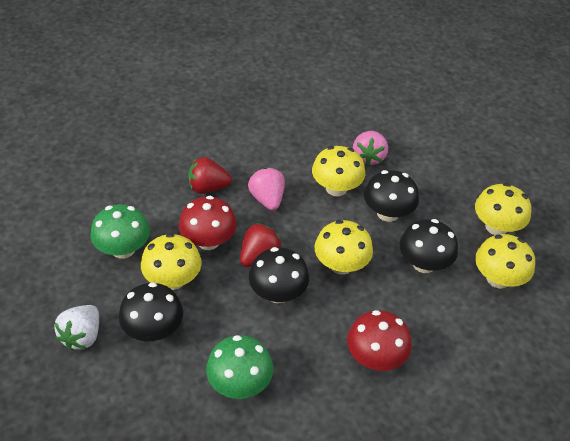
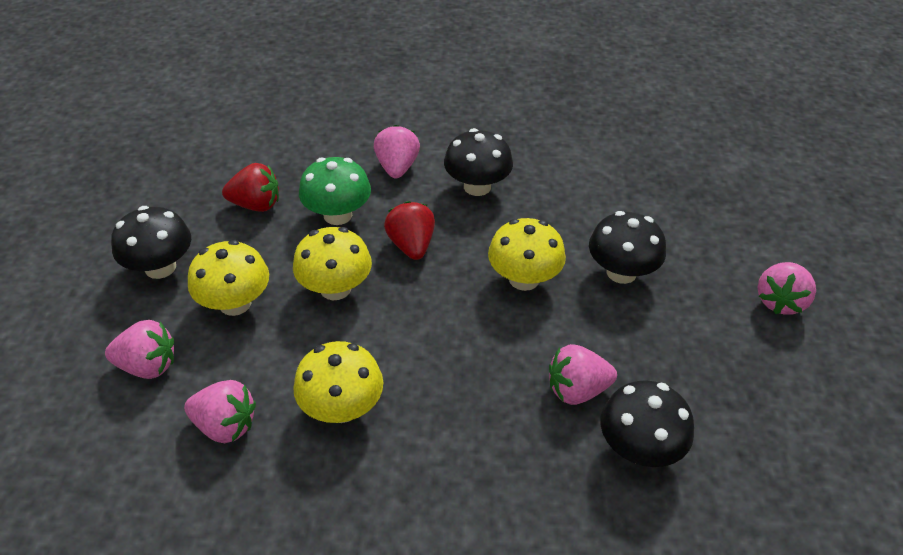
green mushroom: 2 -> 1
pink strawberry: 2 -> 5
red mushroom: 2 -> 0
white strawberry: 1 -> 0
yellow mushroom: 5 -> 4

